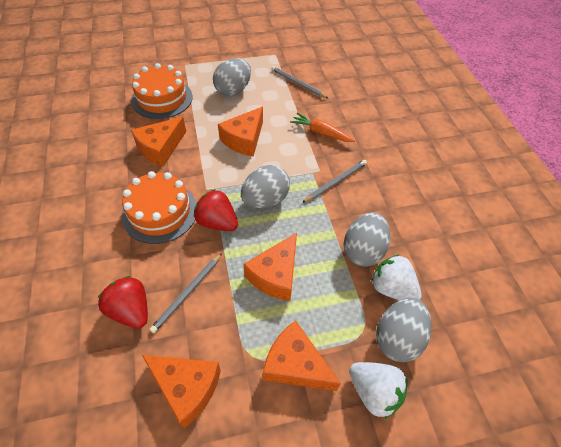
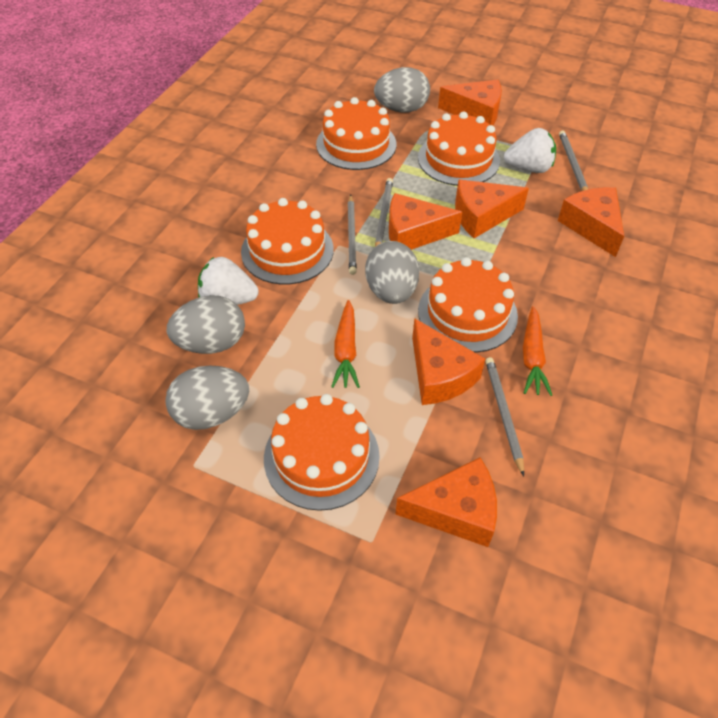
grey pencil: 3 -> 4
orange cake: 2 -> 5
orange carrot: 1 -> 2
orange cheese: 5 -> 6
red strawberry: 2 -> 0

